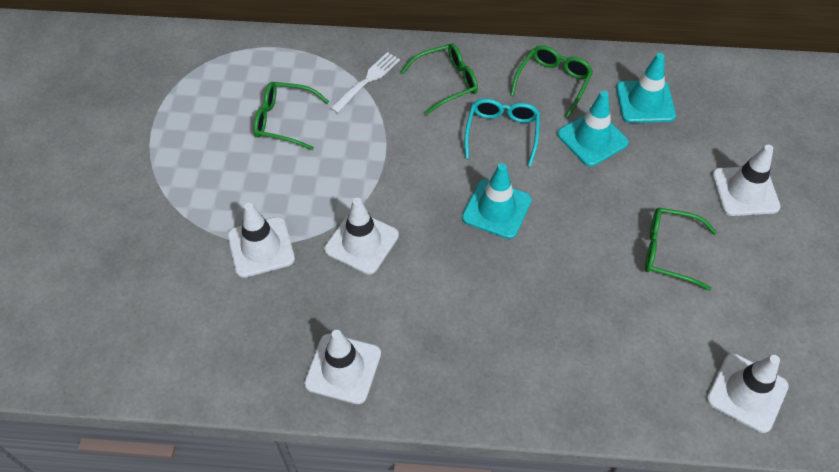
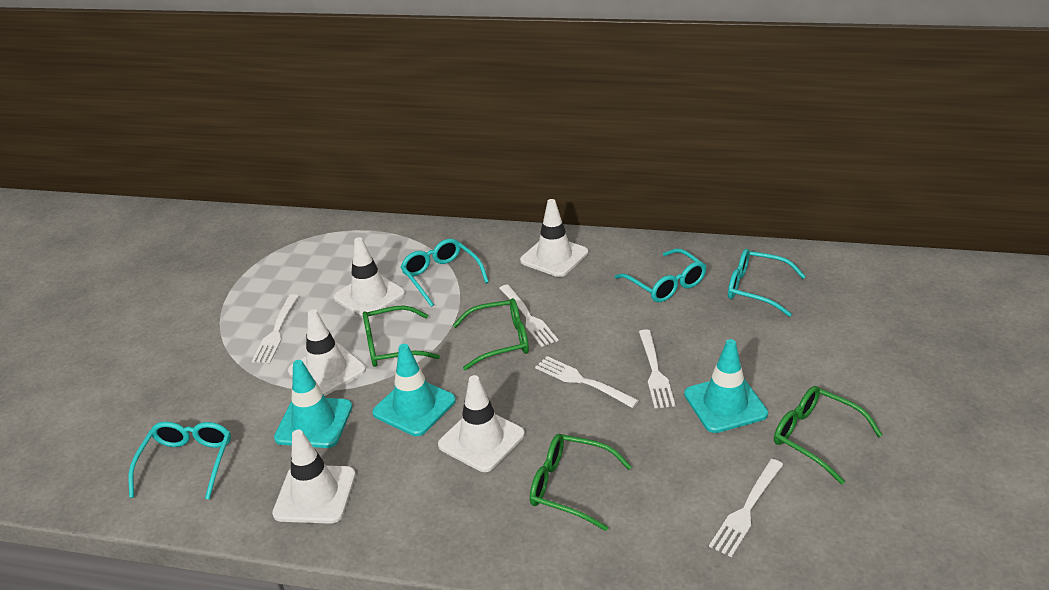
turquoise glasses: 1 -> 4
white fork: 1 -> 5

